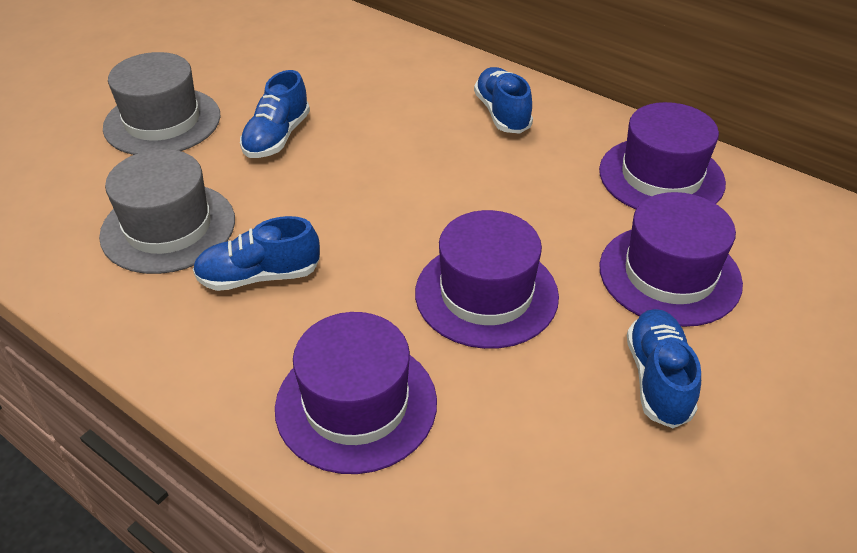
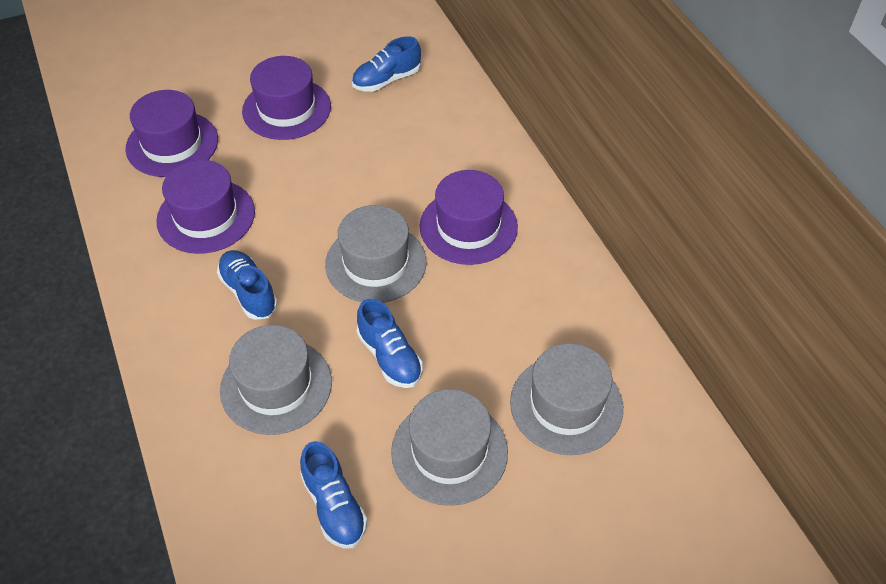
grey hat: 2 -> 4

